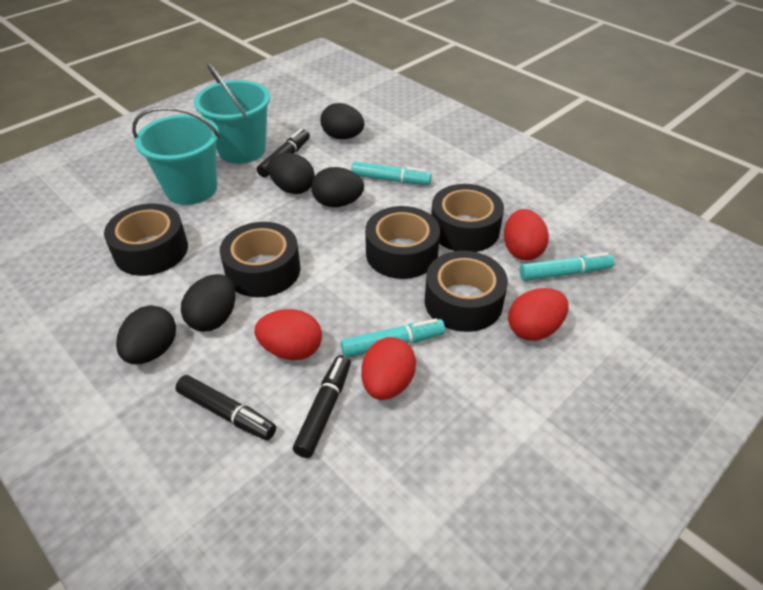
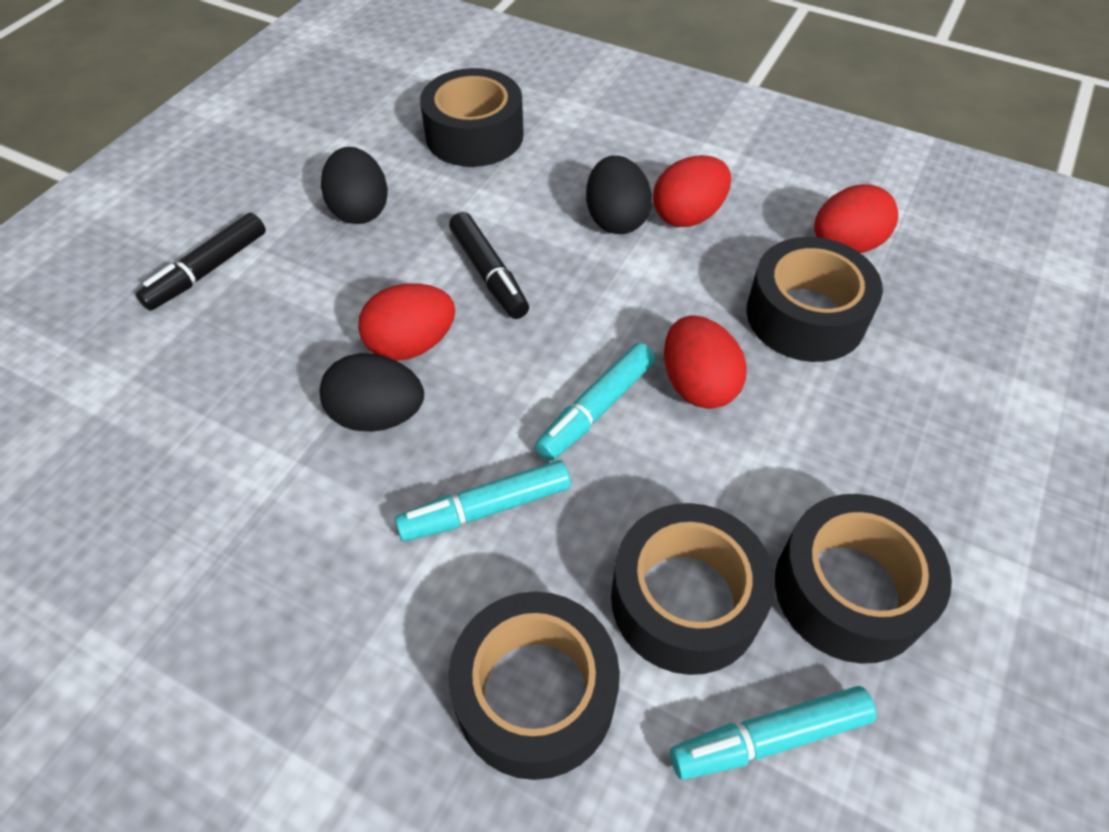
black egg: 5 -> 3
black marker: 3 -> 2
turquoise bucket: 2 -> 0

